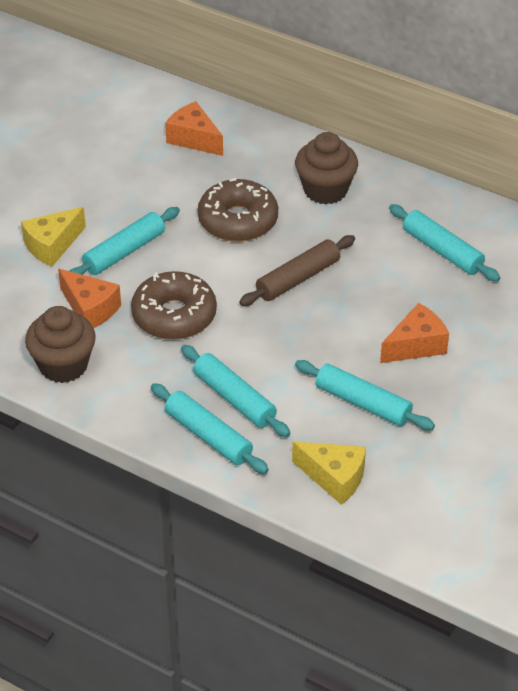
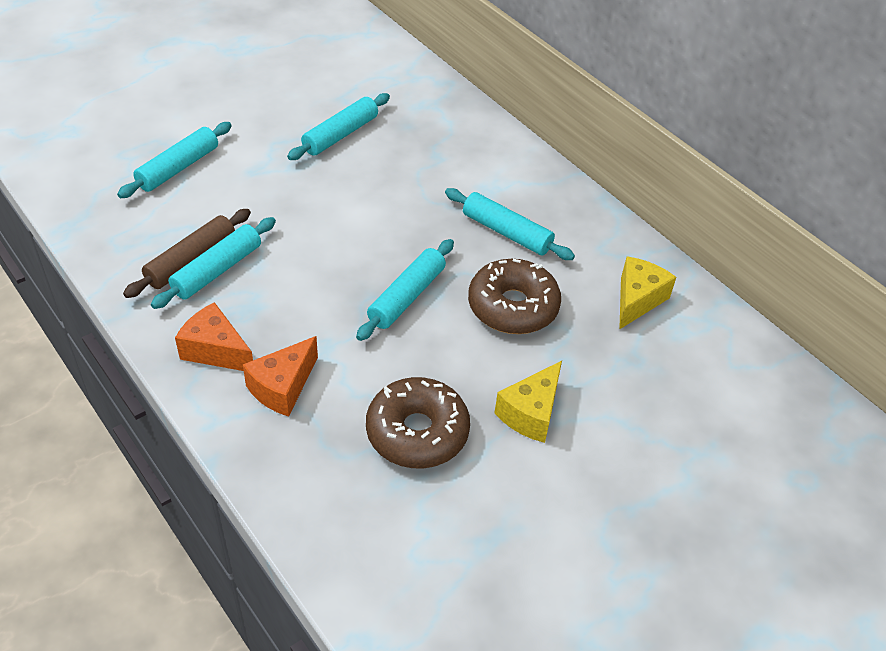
brown cupcake: 2 -> 0
orange cheese: 3 -> 2

